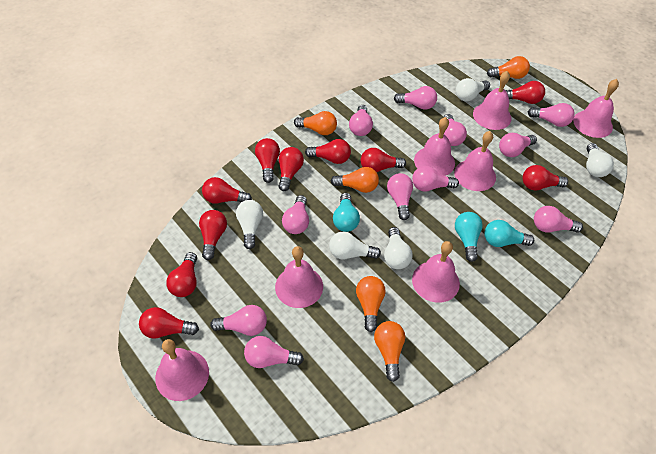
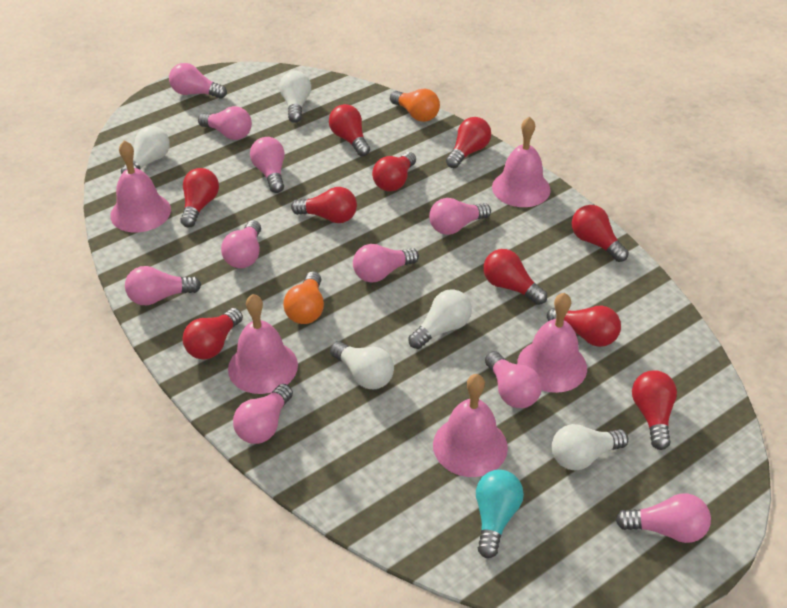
orange light bulb: 5 -> 2
pink bell: 7 -> 5
pink light bulb: 11 -> 10
turquoise light bulb: 3 -> 1

